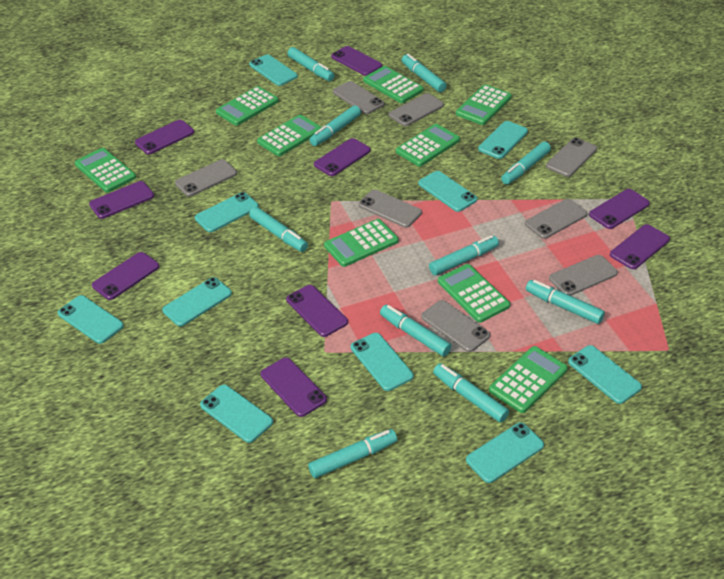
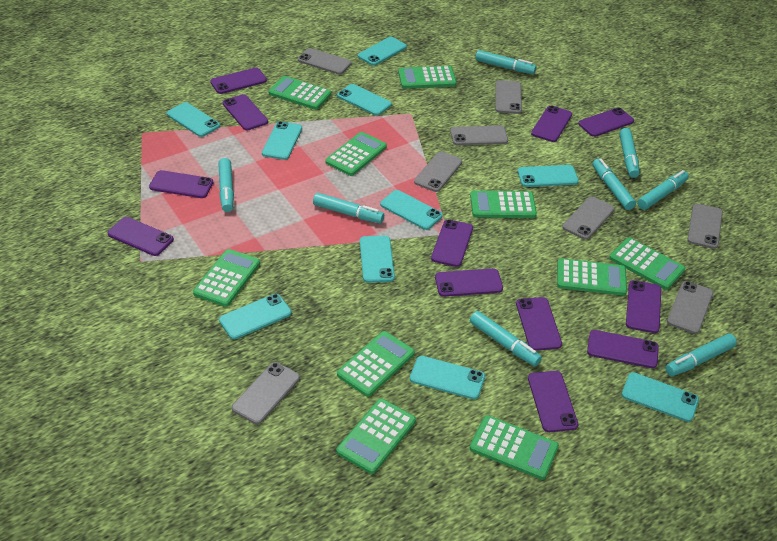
green calculator: 9 -> 10
purple phone: 9 -> 12
turquoise marker: 10 -> 8

